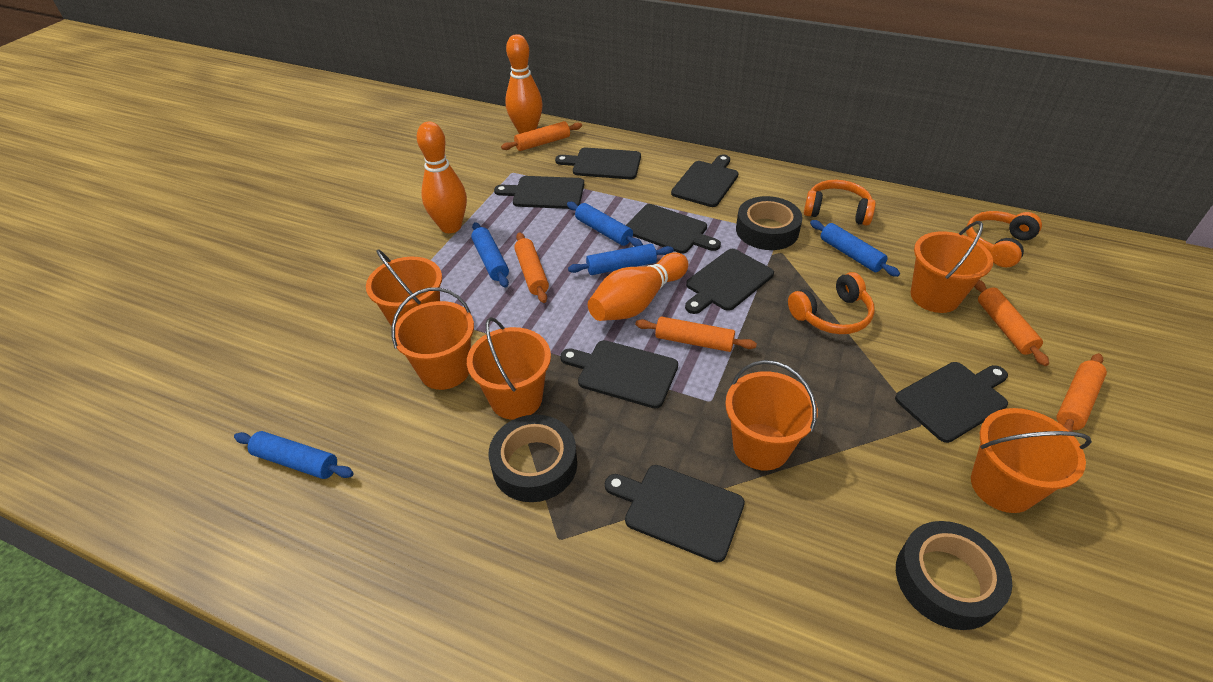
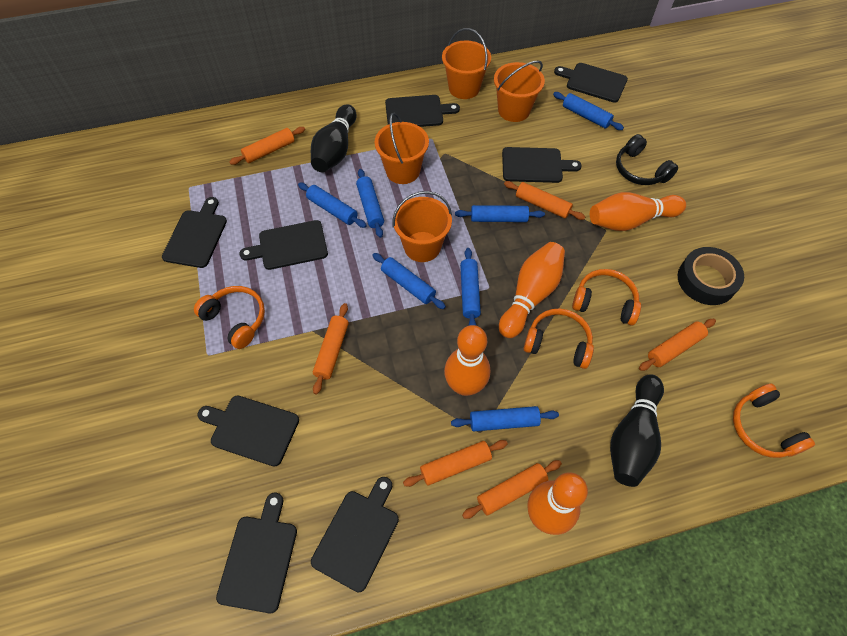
black bowling pin: 0 -> 2
black headphones: 0 -> 1
black tape: 3 -> 1
blue rolling pin: 5 -> 7
orange bowling pin: 3 -> 4
orange bucket: 6 -> 4
orange headphones: 3 -> 4
orange rolling pin: 5 -> 6

